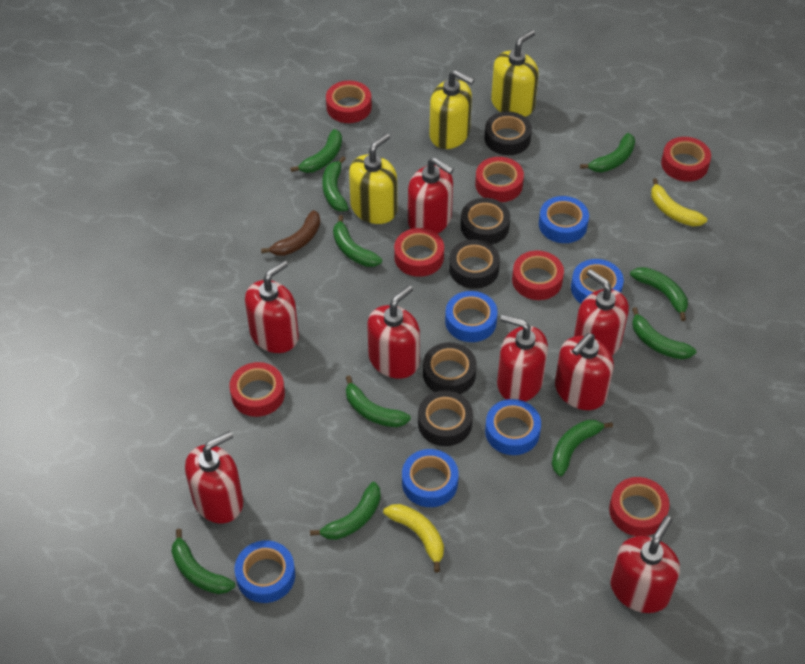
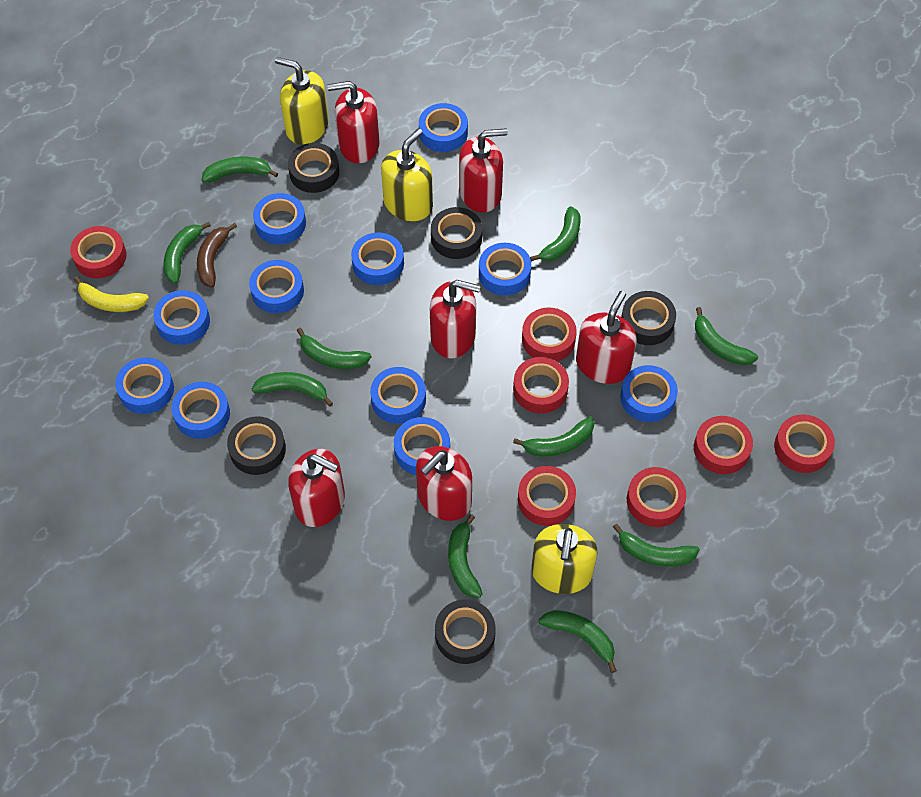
blue tape: 6 -> 11
red soap dispenser: 8 -> 6
yellow banana: 2 -> 1

